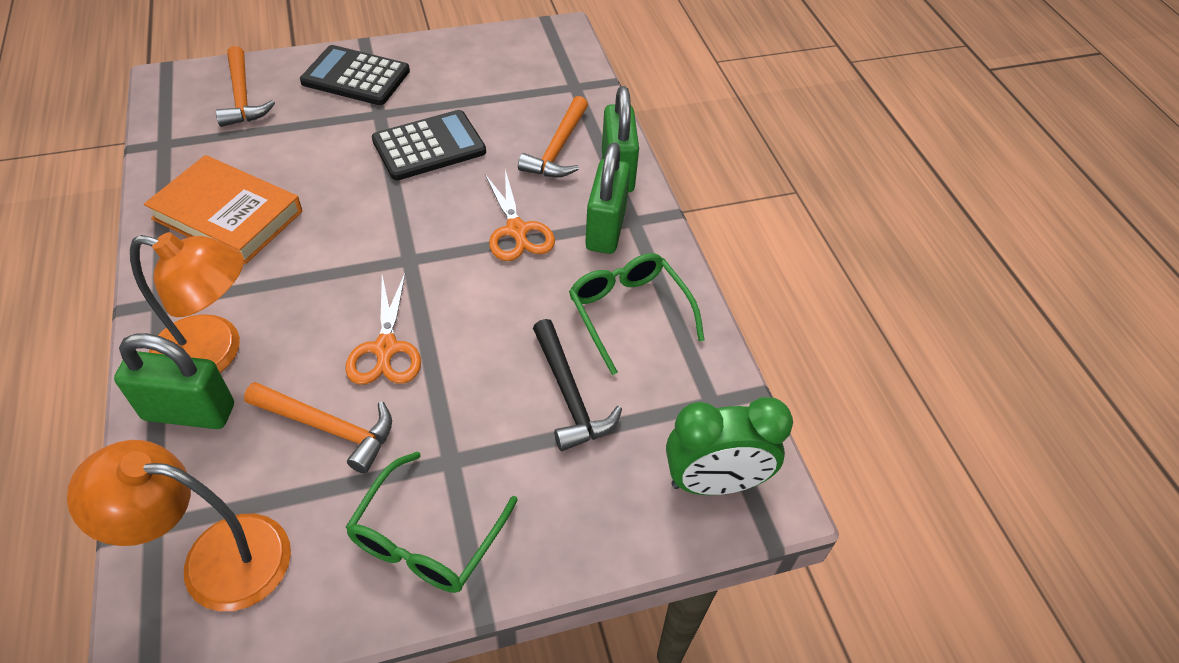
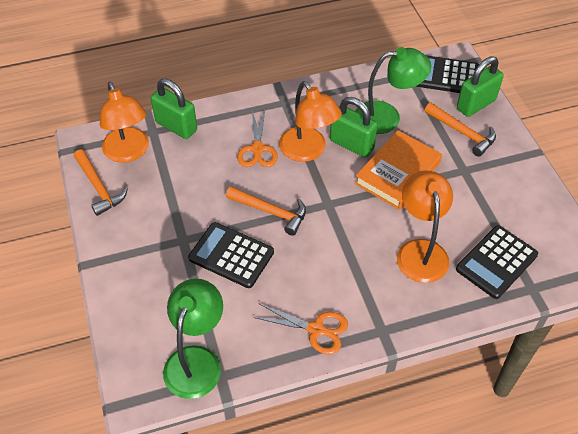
black calculator: 2 -> 3
black hammer: 1 -> 0
green clock: 1 -> 0
green glasses: 2 -> 0
green lamp: 0 -> 2
orange lamp: 2 -> 3

